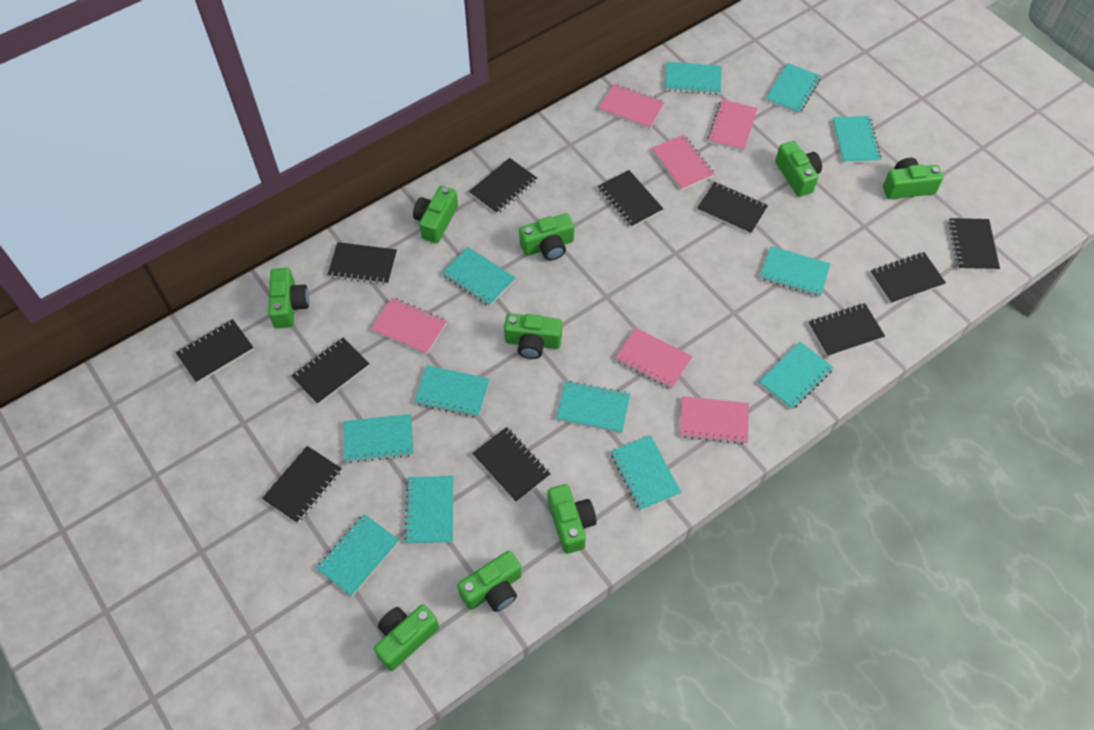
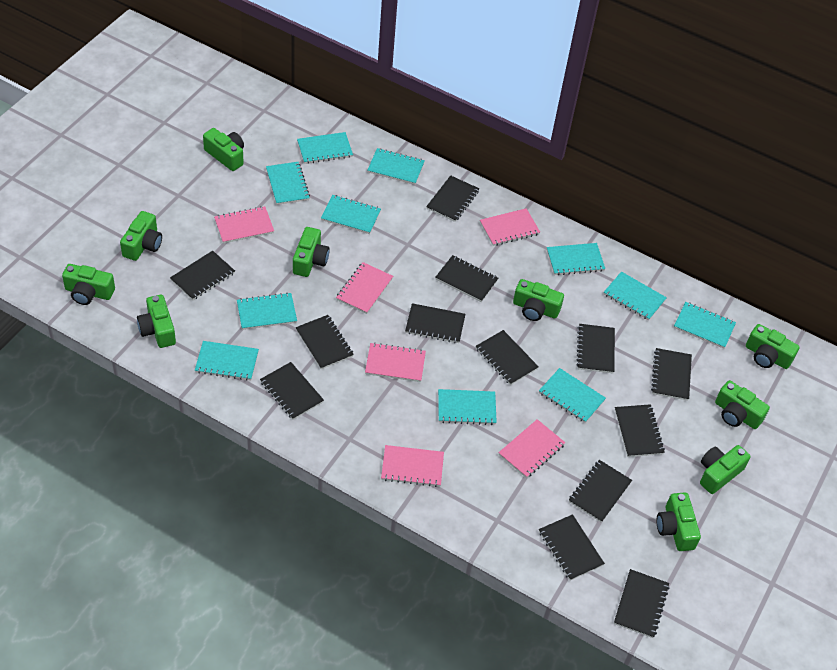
black notebook: 11 -> 13
green camera: 9 -> 10
turquoise notebook: 12 -> 11

